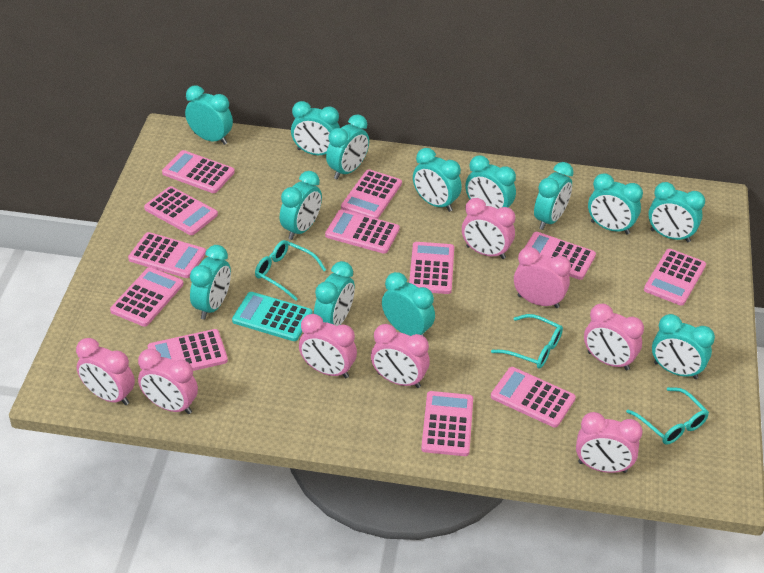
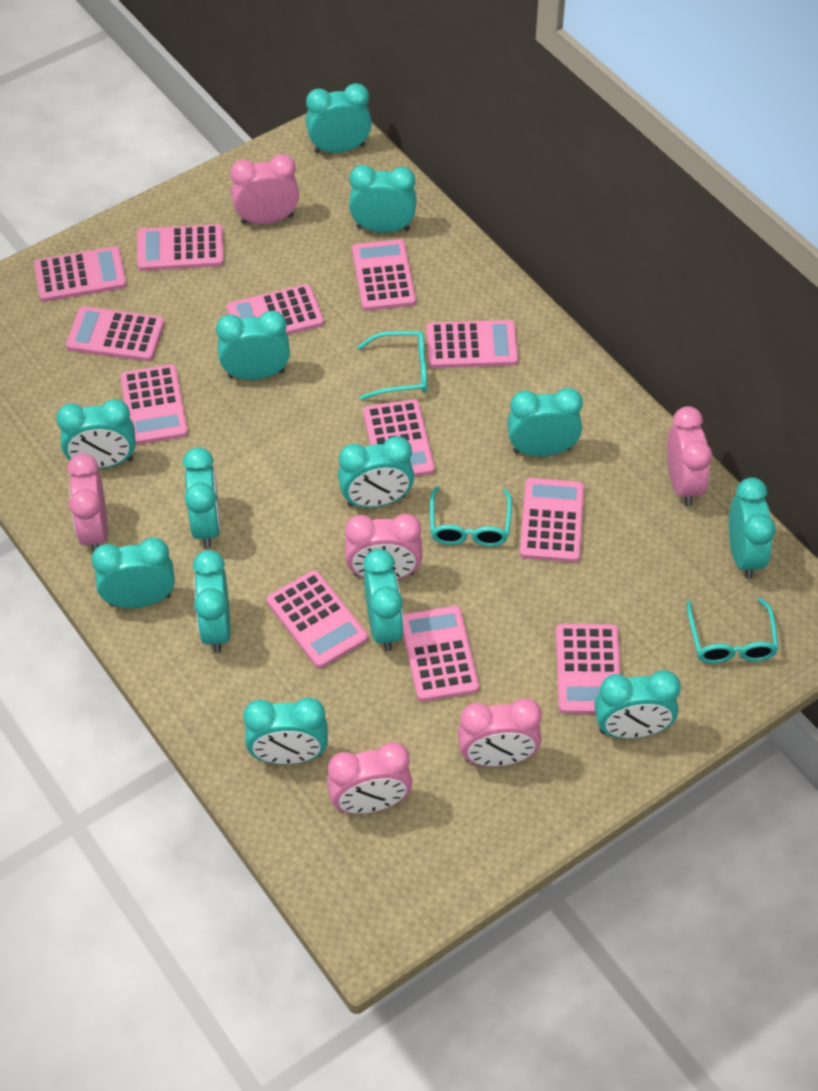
pink clock: 8 -> 6
turquoise calculator: 1 -> 0

